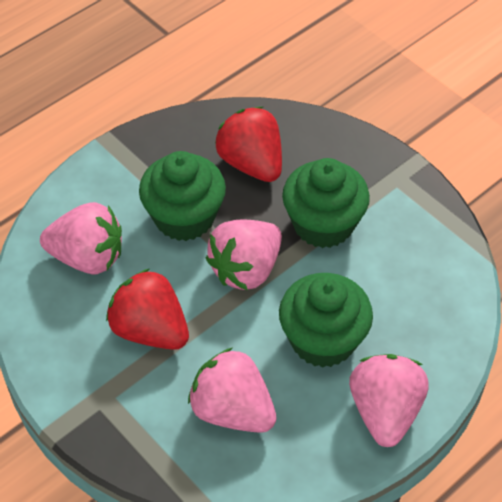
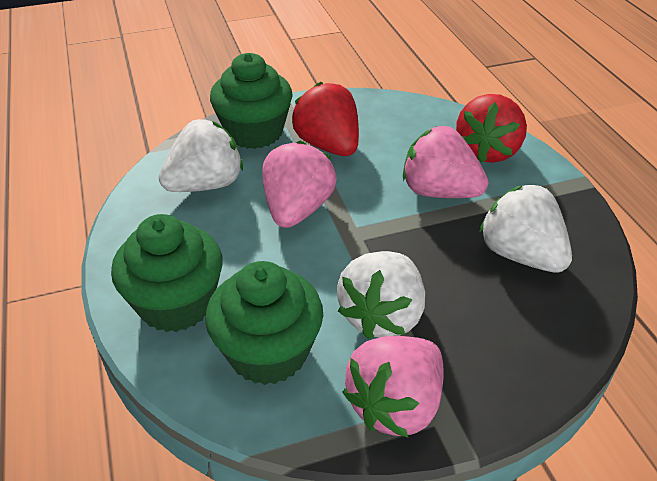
pink strawberry: 4 -> 3
white strawberry: 0 -> 3

